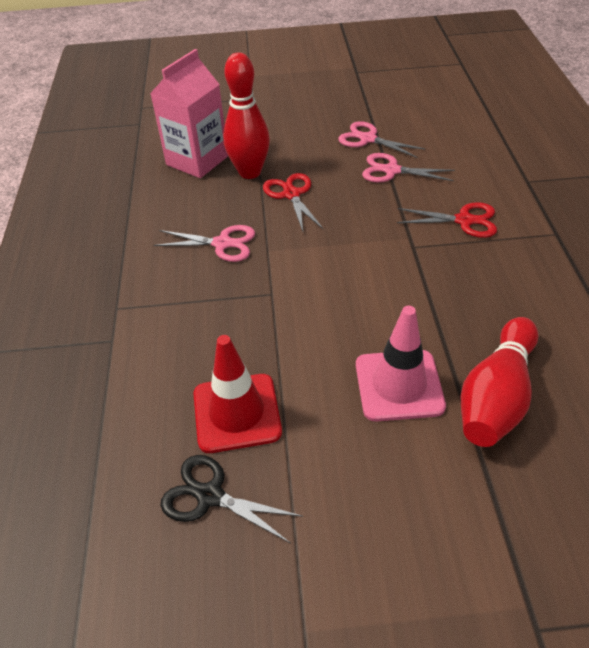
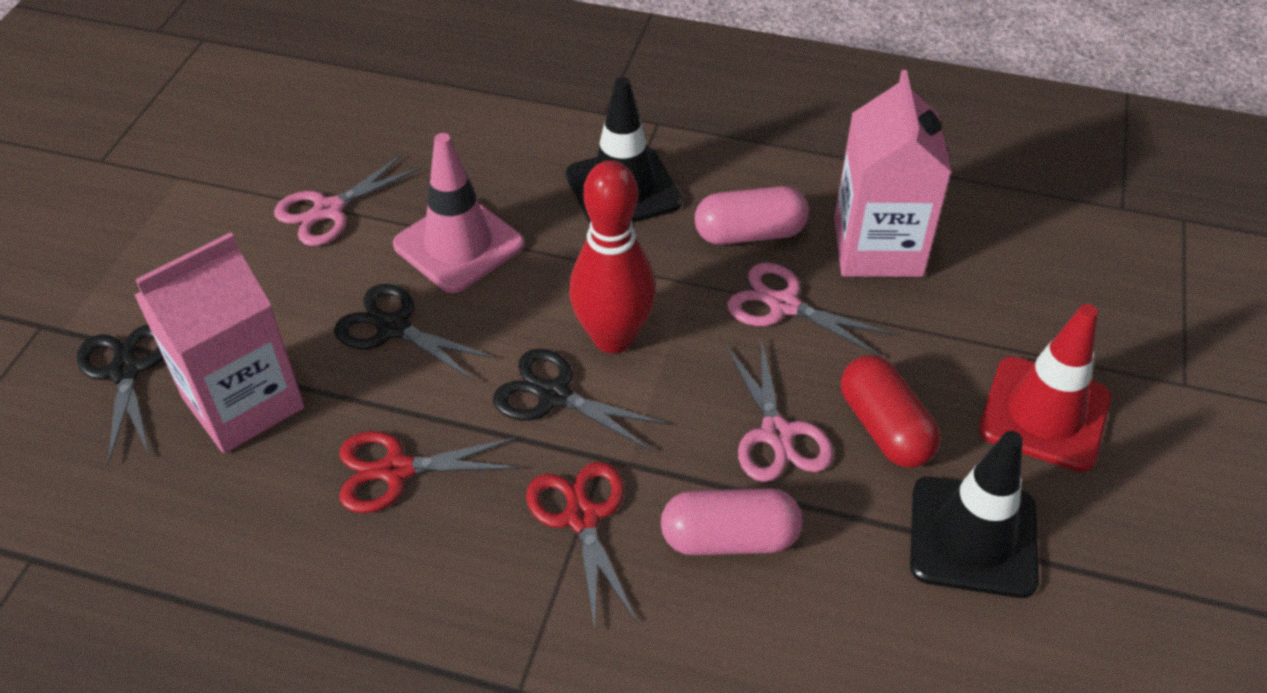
black scissors: 1 -> 3
black traffic cone: 0 -> 2
pink capsule: 0 -> 2
pink carton: 1 -> 2
red bowling pin: 2 -> 1
red capsule: 0 -> 1

